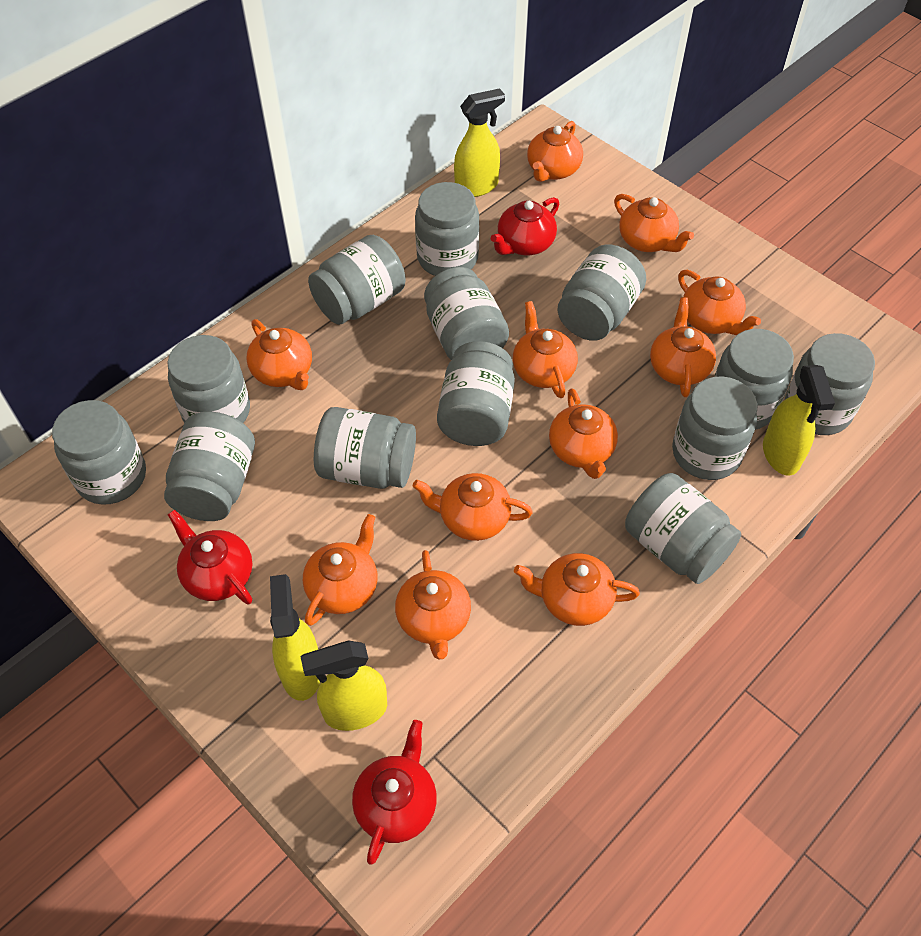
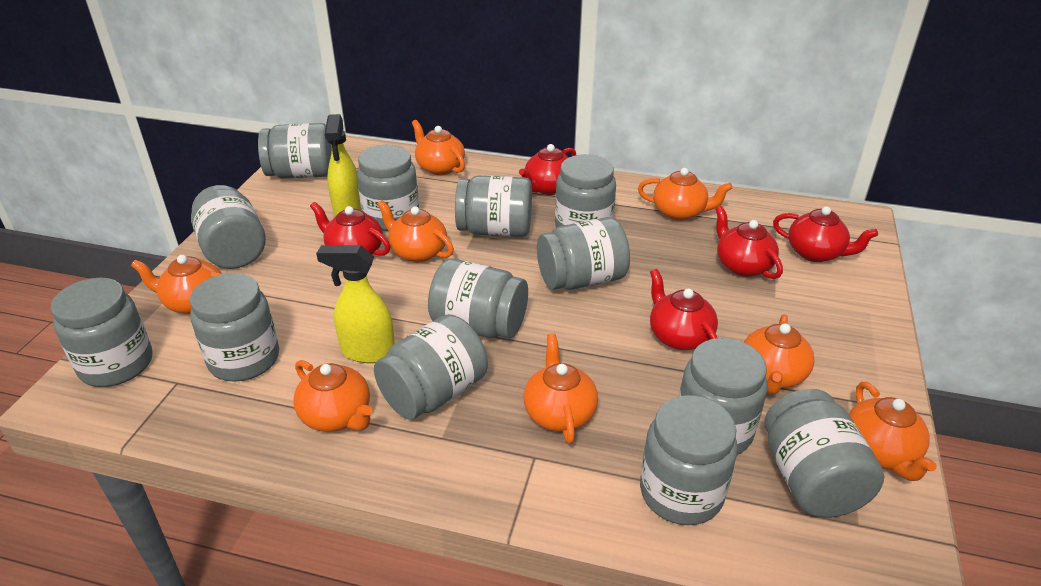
orange teapot: 11 -> 8
red teapot: 3 -> 5
yellow spray bottle: 4 -> 2

